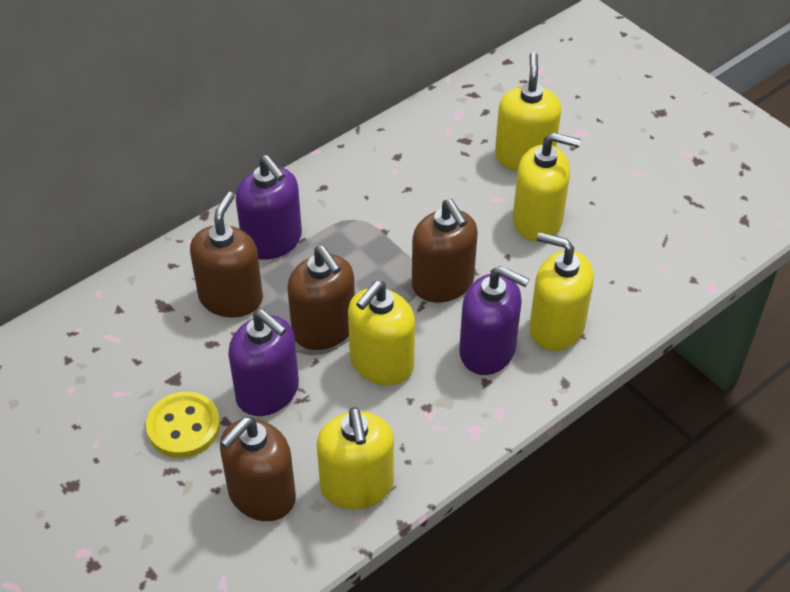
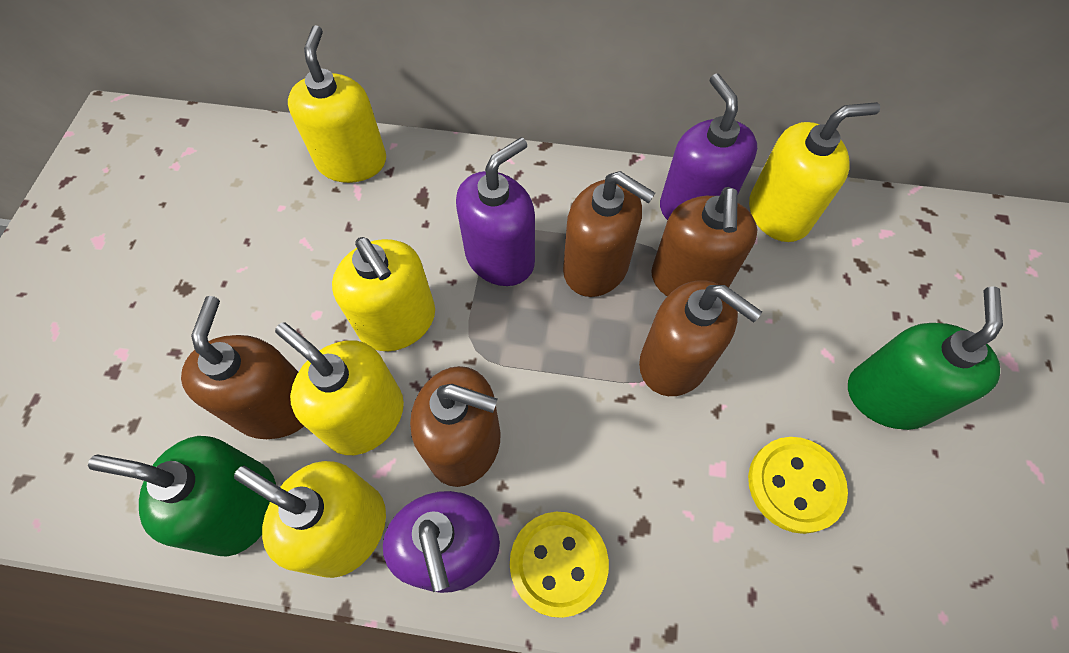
brown soap dispenser: 4 -> 5
green soap dispenser: 0 -> 2
yellow button: 1 -> 2

